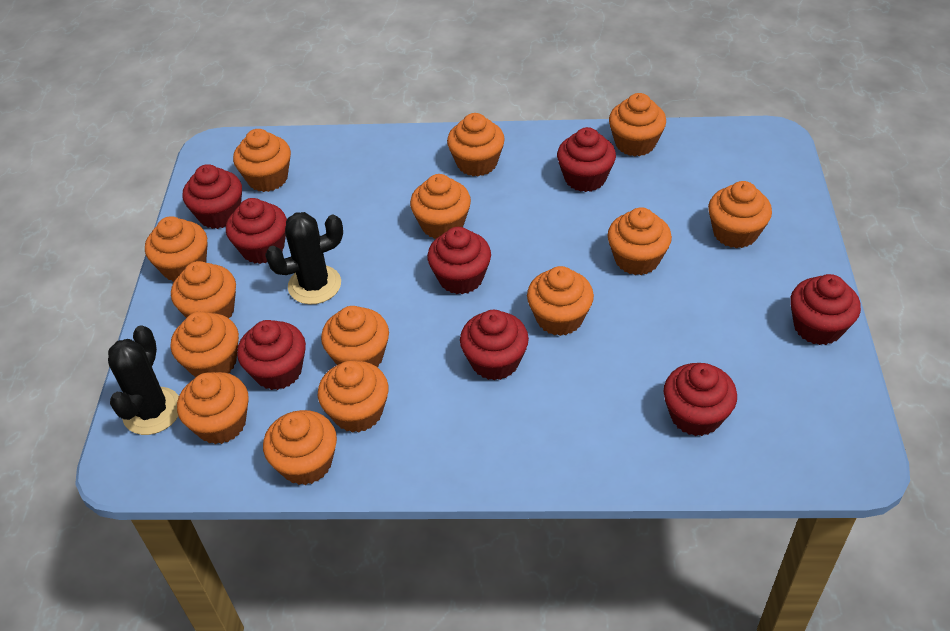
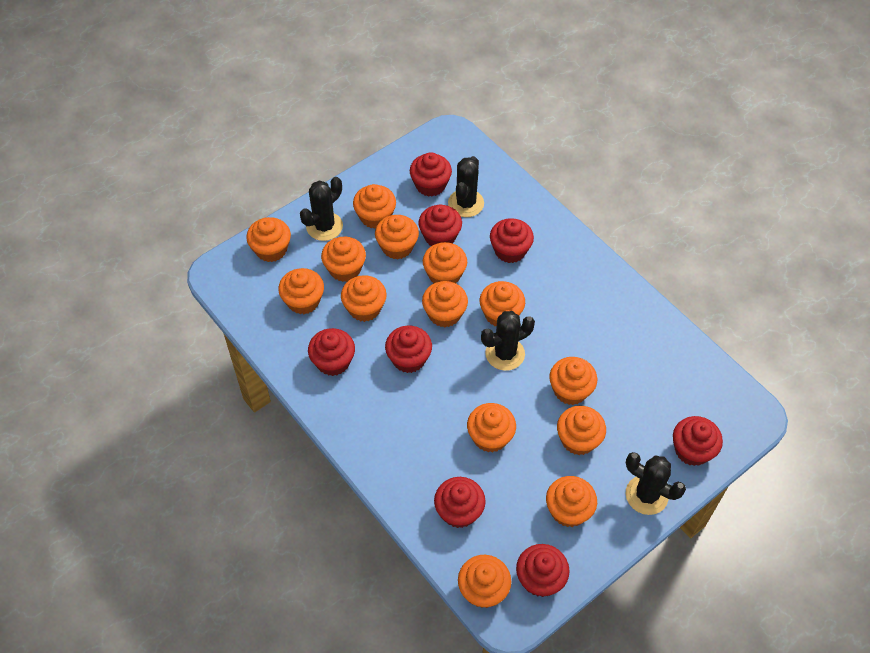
black cactus: 2 -> 4

